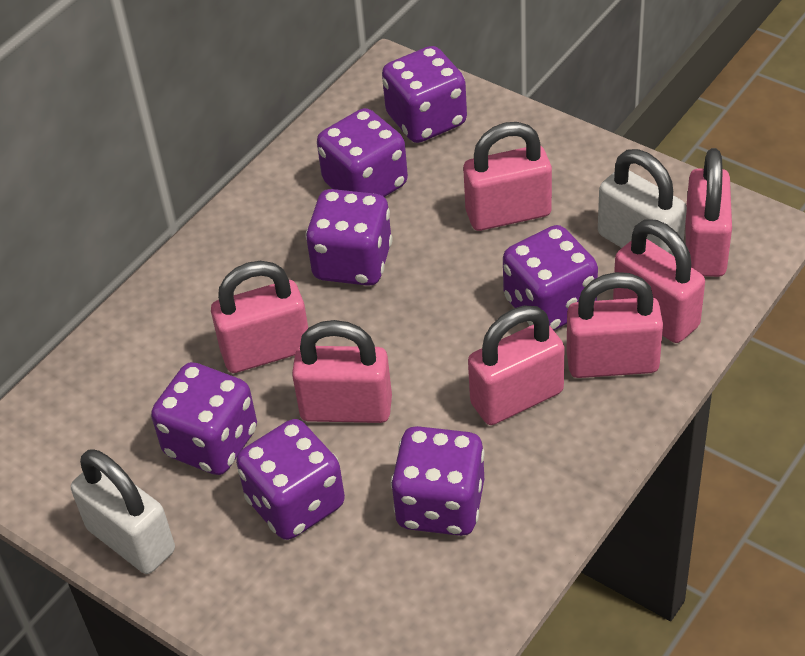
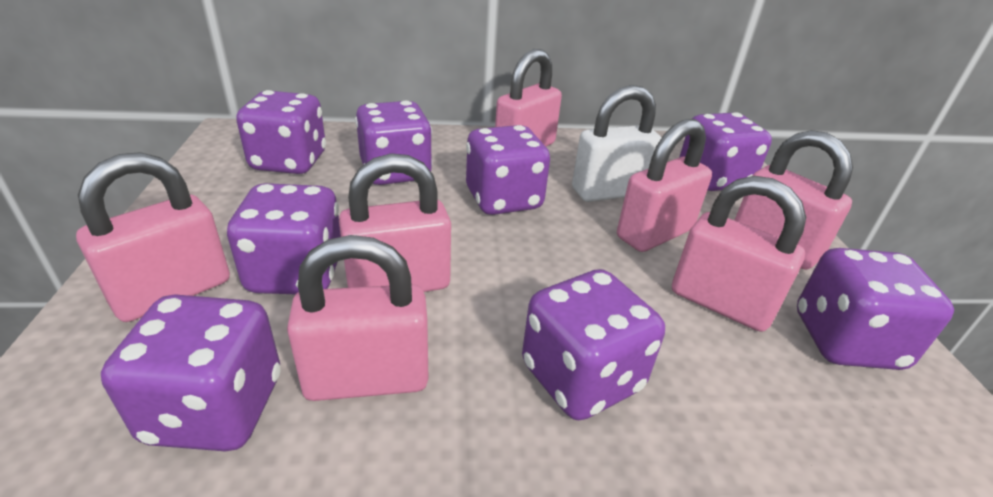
purple dice: 7 -> 8
white padlock: 2 -> 1

